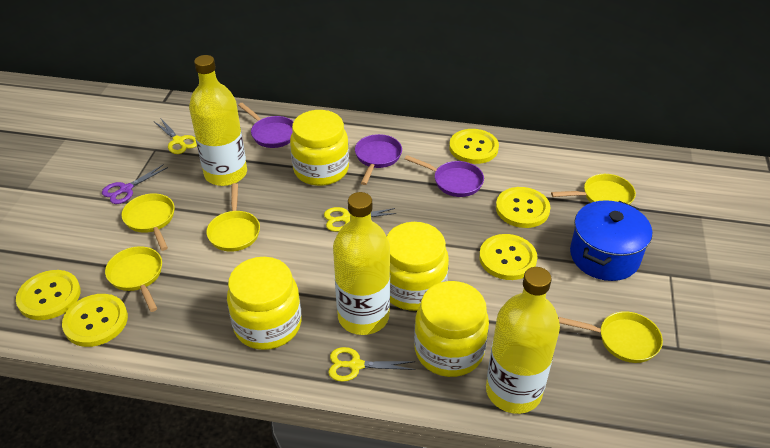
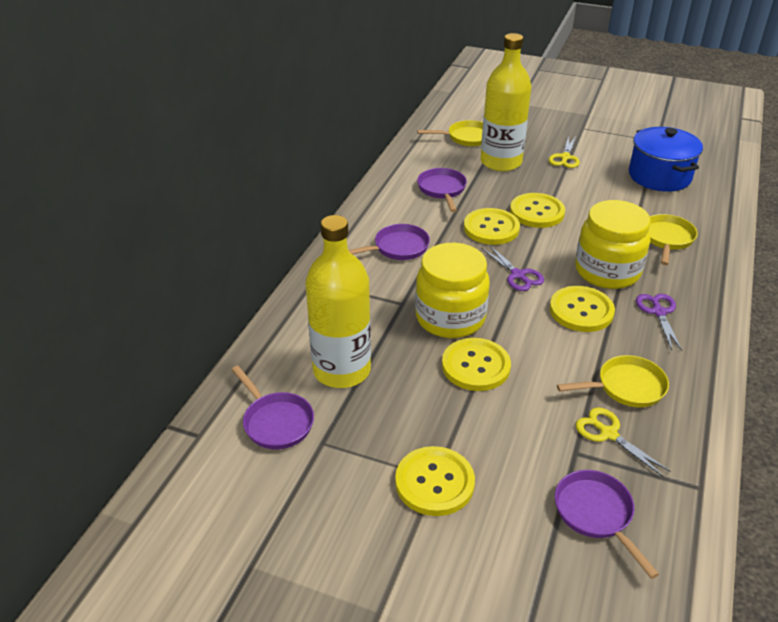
purple pan: 3 -> 4
purple scissors: 1 -> 2
yellow bottle: 3 -> 2
yellow jar: 4 -> 2
yellow pan: 5 -> 3
yellow scissors: 3 -> 2

